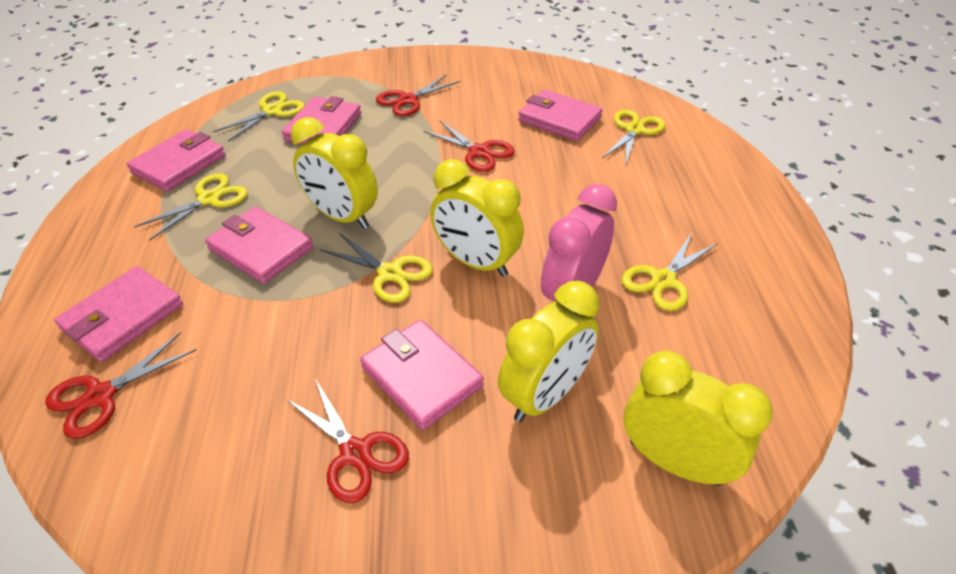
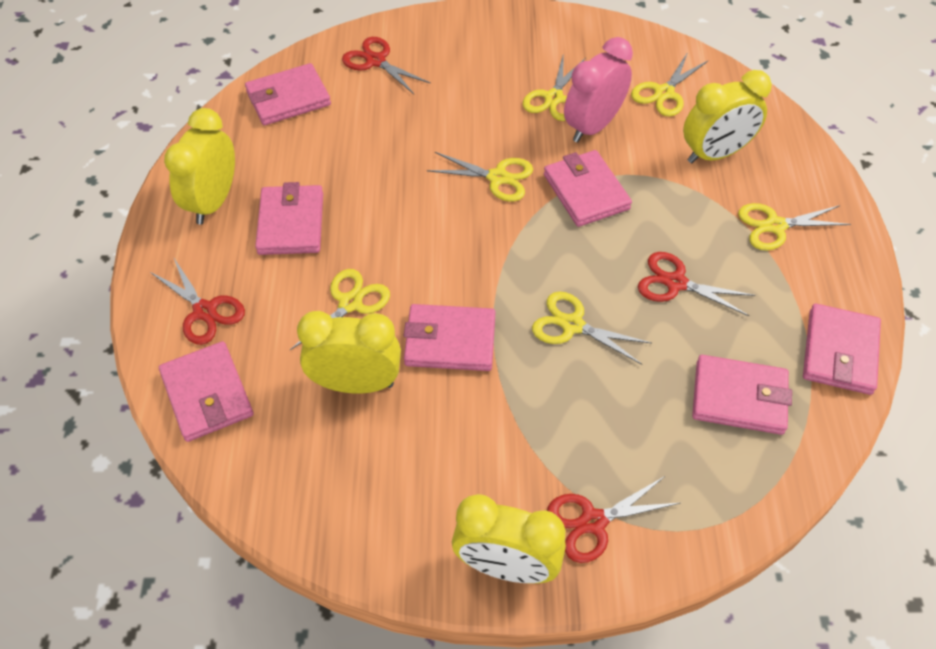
pink wallet: 6 -> 7
yellow scissors: 5 -> 6

